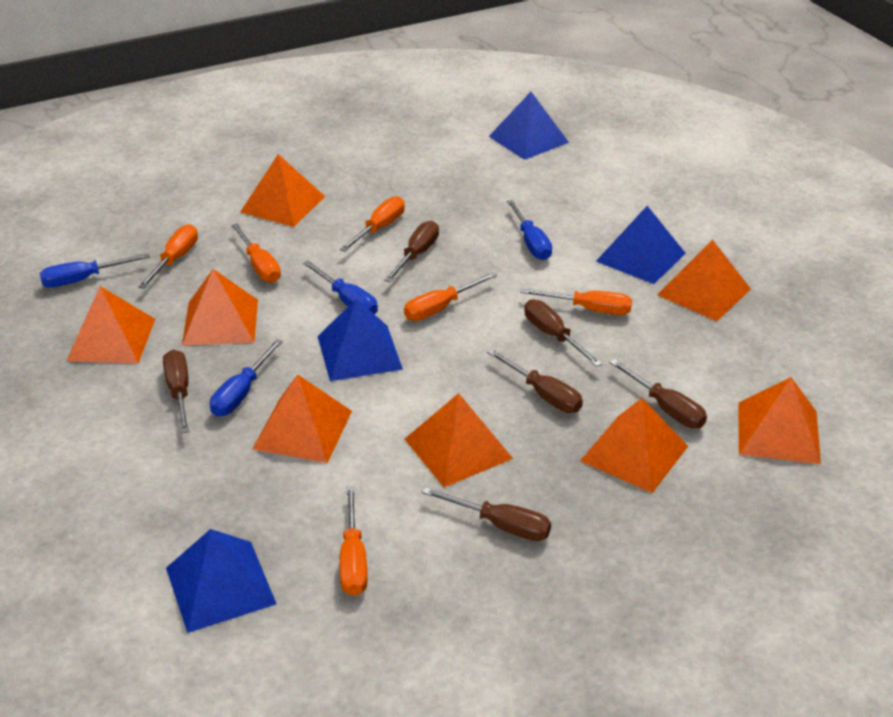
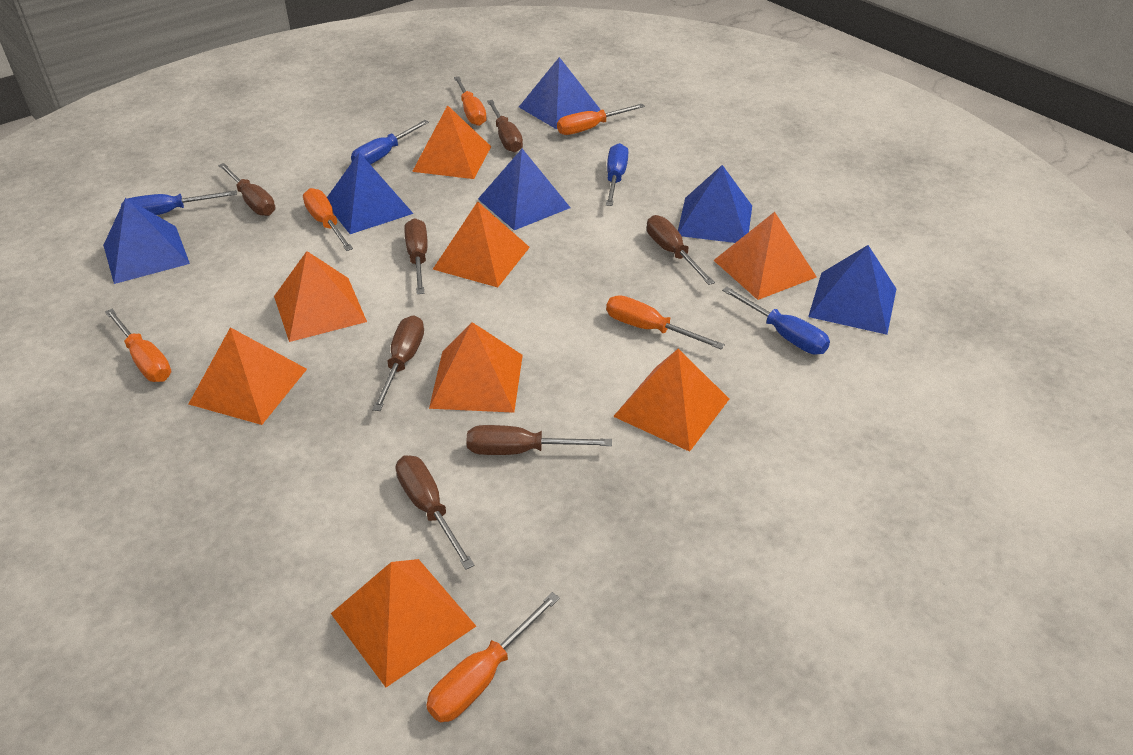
blue pyramid: 4 -> 6
brown screwdriver: 6 -> 7

